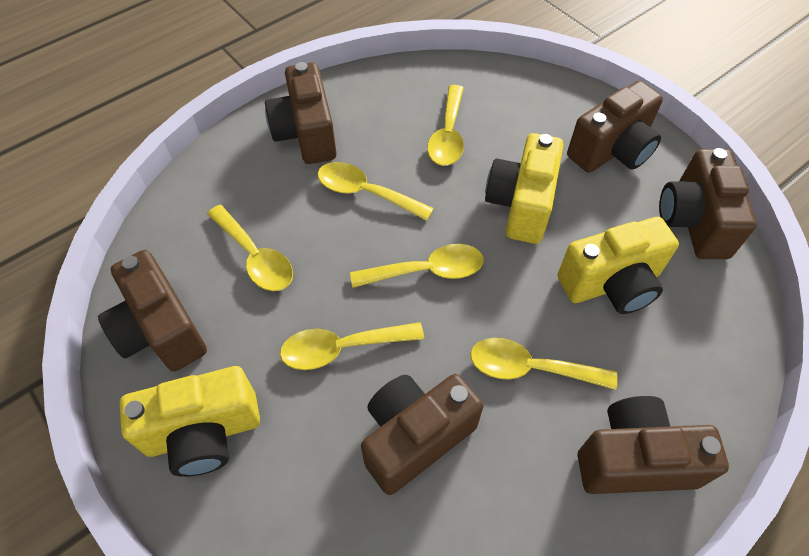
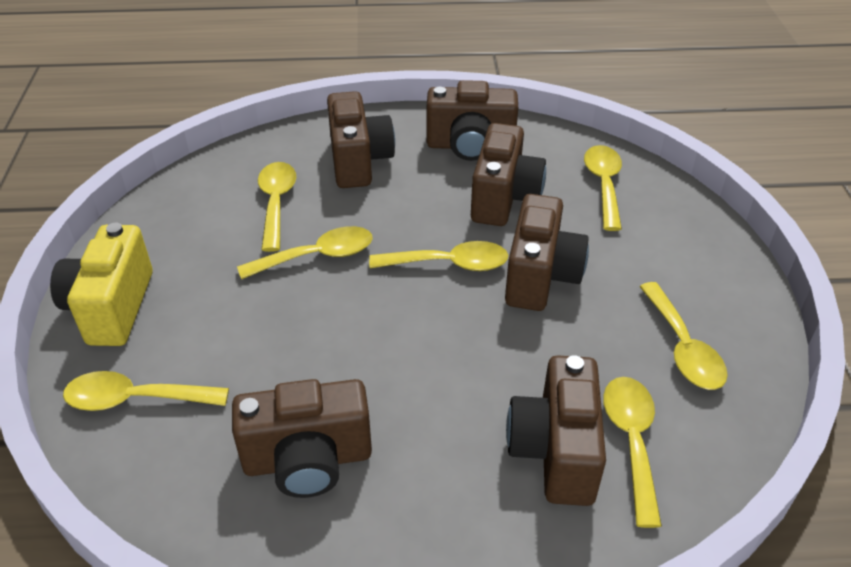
yellow camera: 3 -> 1
yellow spoon: 6 -> 7

